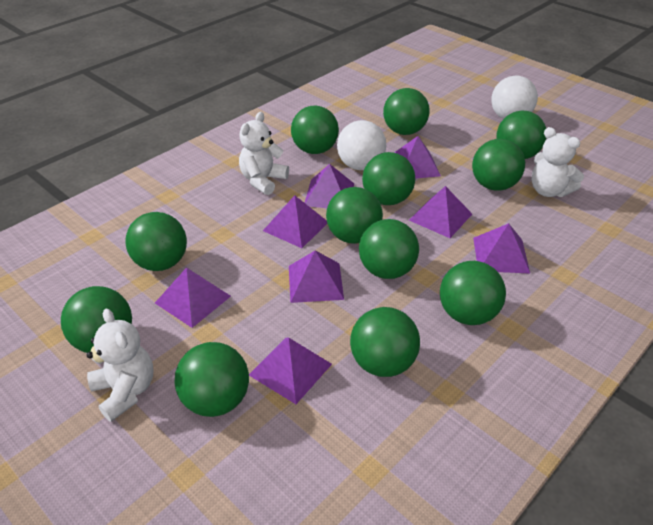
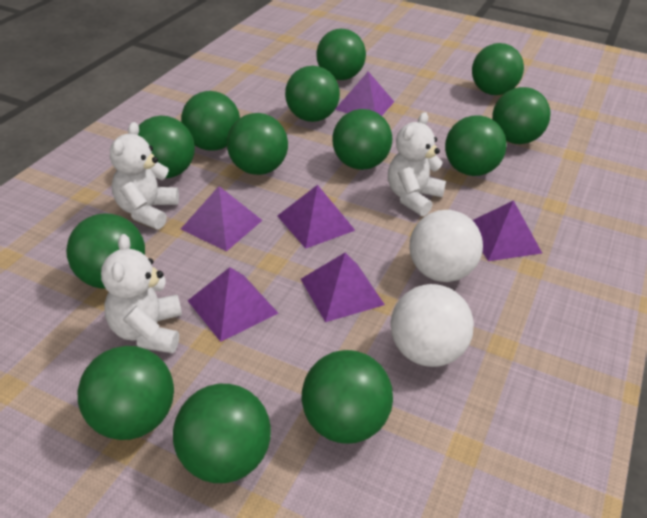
green ball: 12 -> 13
purple pyramid: 8 -> 6

